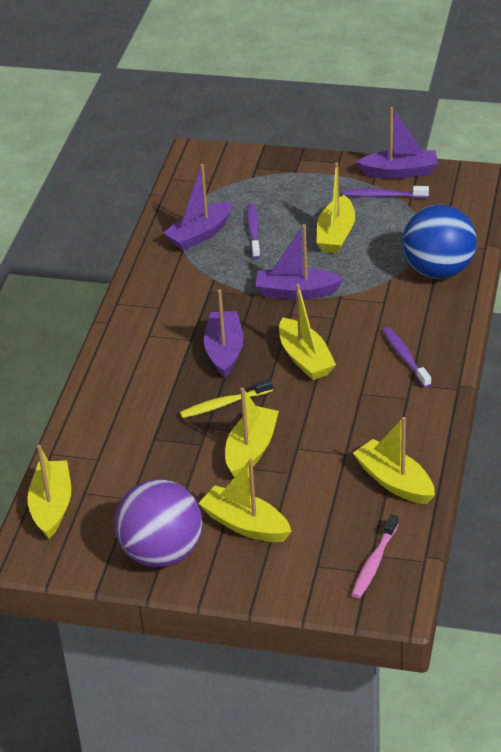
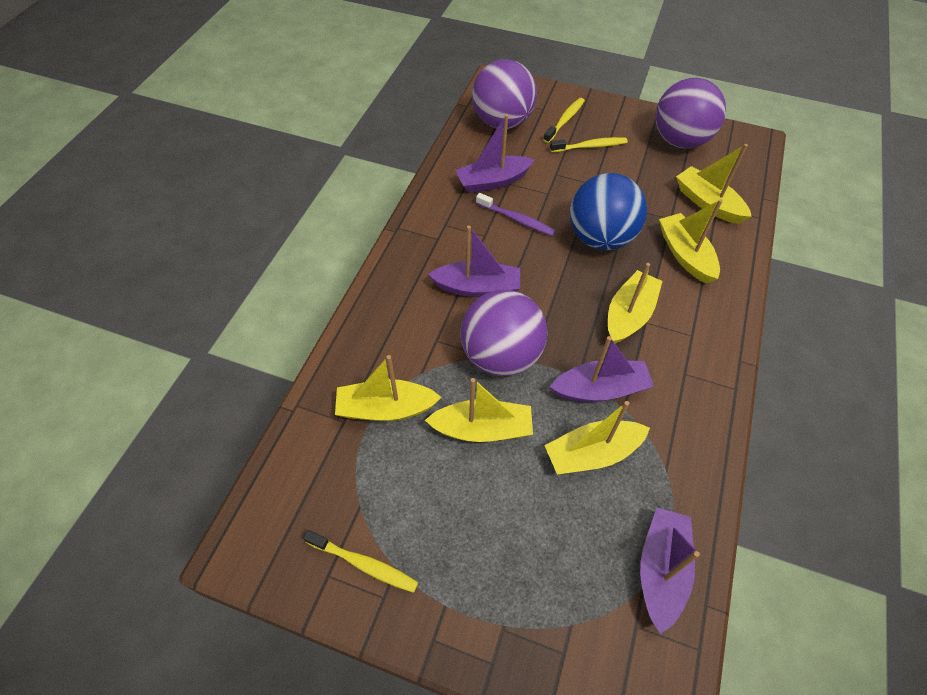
pink toothbrush: 1 -> 0
purple ball: 1 -> 3
purple toothbrush: 3 -> 1
yellow toothbrush: 1 -> 3

